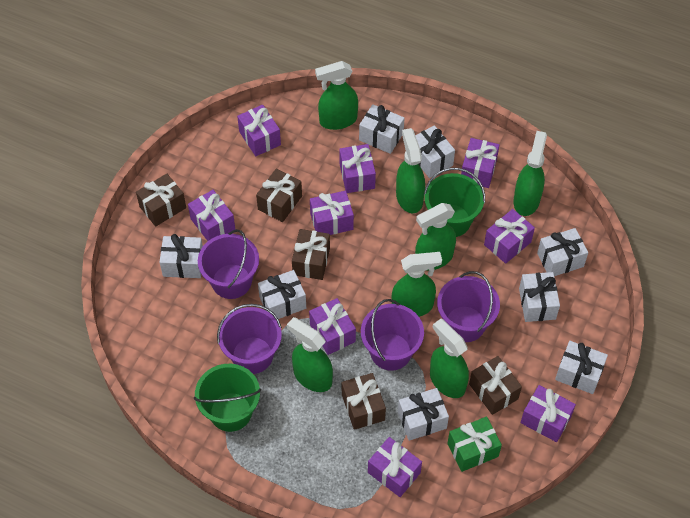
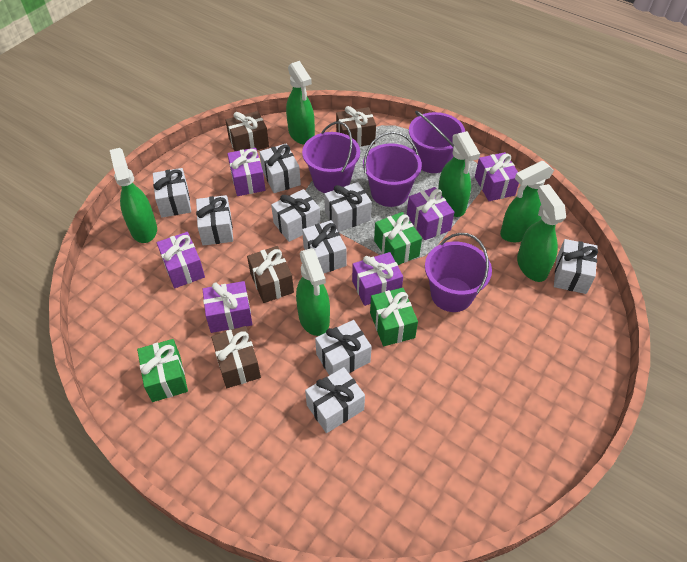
brown gift: 5 -> 4
green bucket: 2 -> 0
green gift: 1 -> 3
green spray bottle: 7 -> 6
purple gift: 9 -> 6
white gift: 8 -> 9

